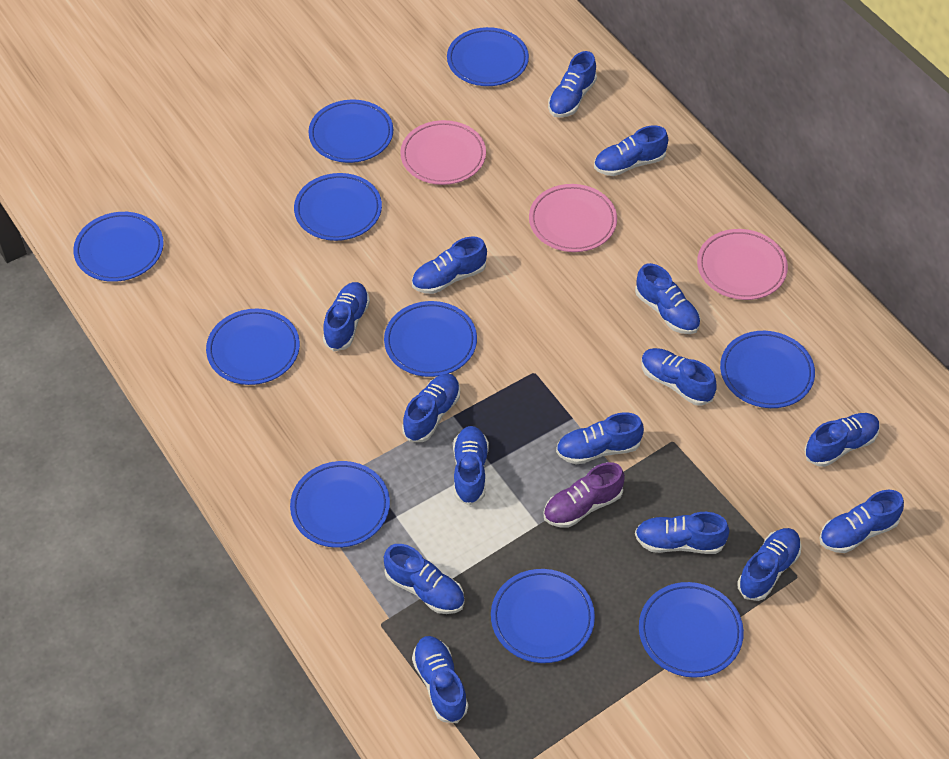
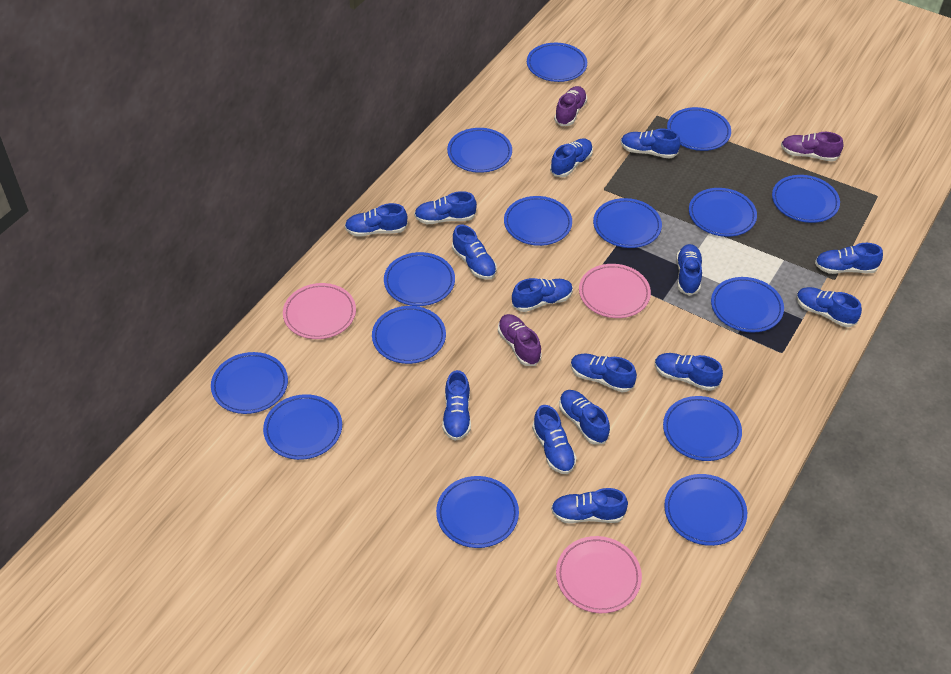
blue plate: 10 -> 15
purple shoe: 1 -> 3

